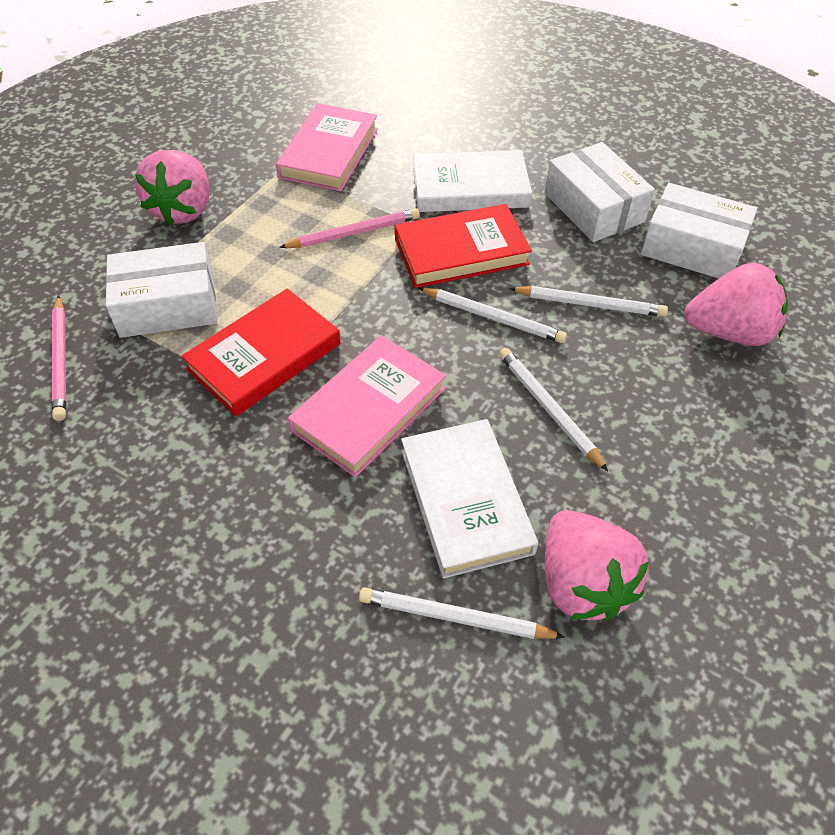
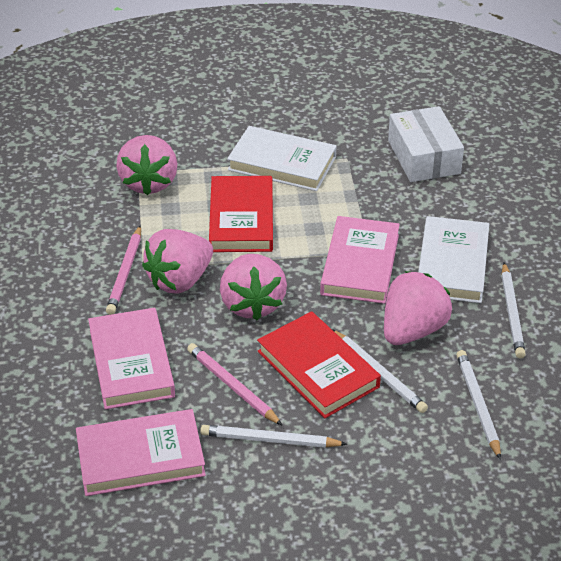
pink book: 2 -> 3
pink strawberry: 3 -> 4
white box: 3 -> 1

